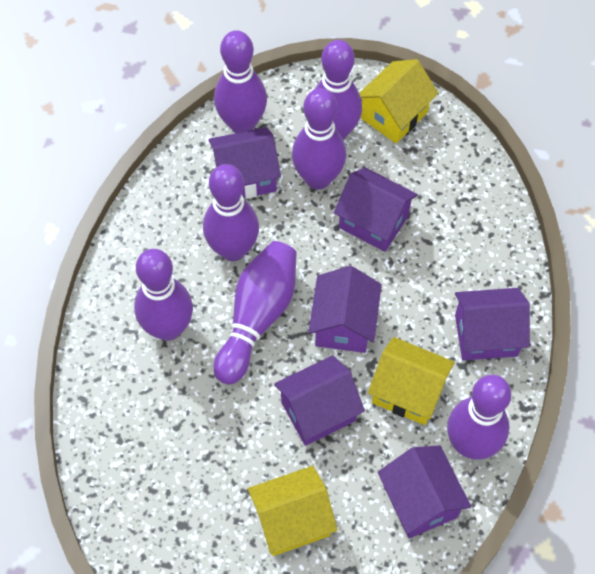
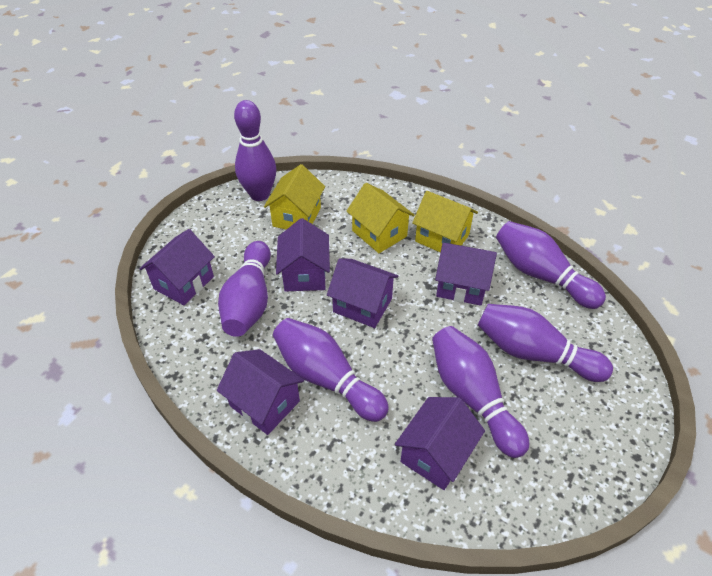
purple bowling pin: 7 -> 6

